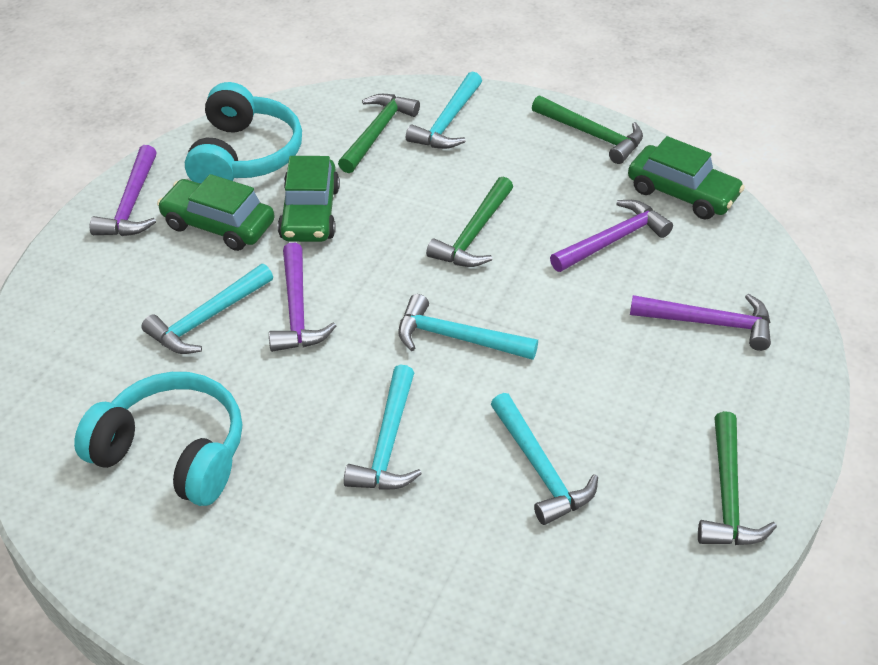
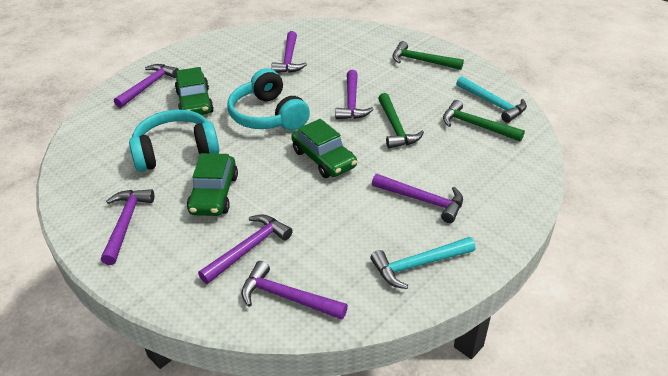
green hammer: 4 -> 3
purple hammer: 4 -> 7
turquoise hammer: 5 -> 2

